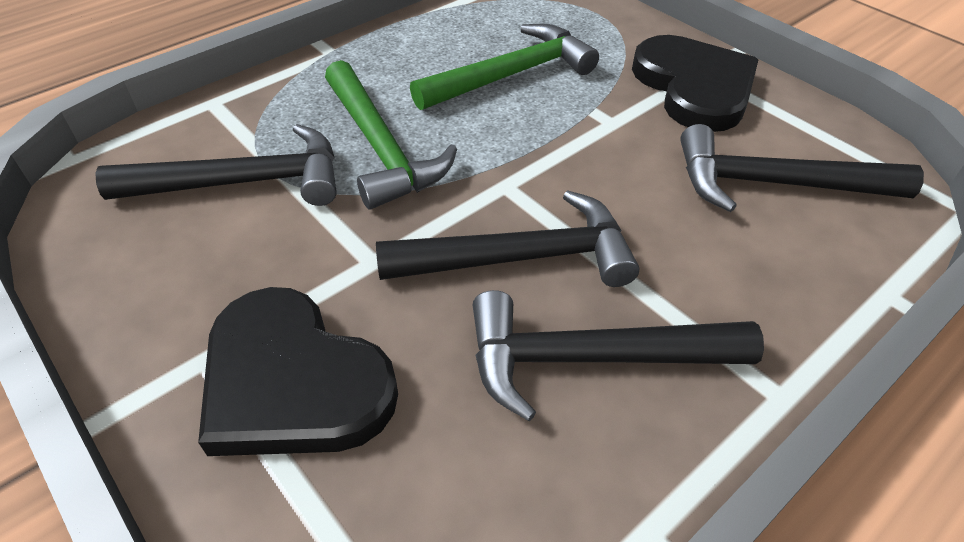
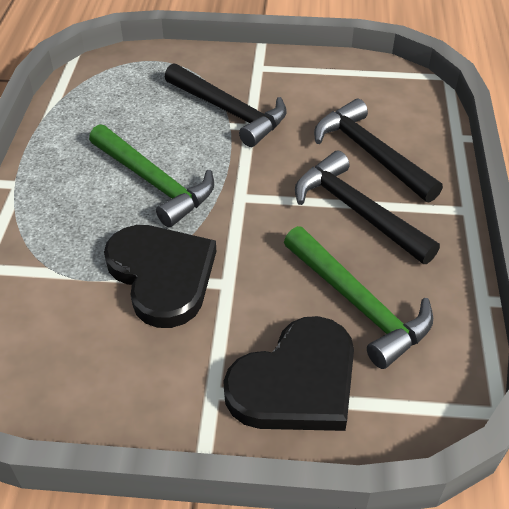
black hammer: 4 -> 3

